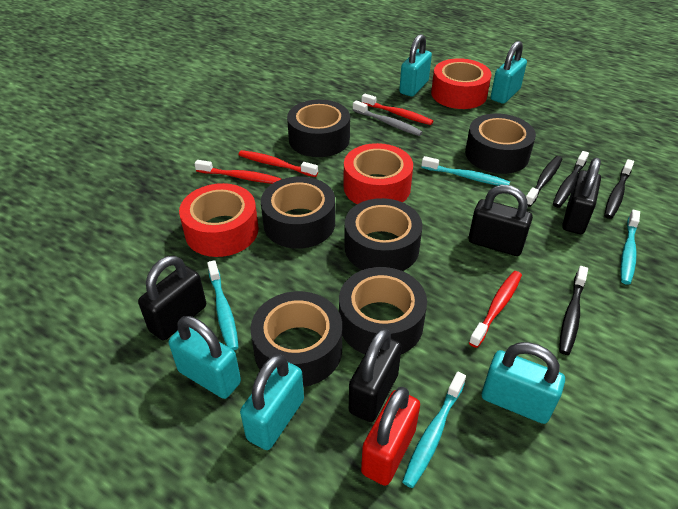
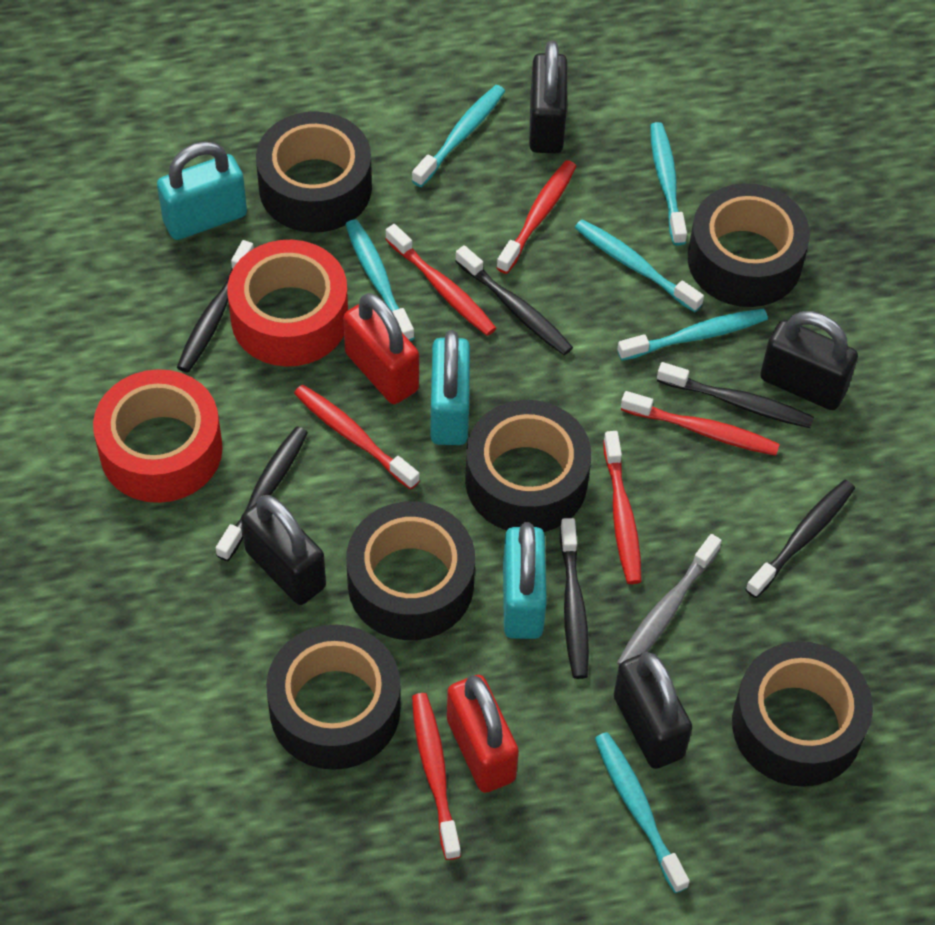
black toothbrush: 4 -> 6
red padlock: 1 -> 2
red tape: 3 -> 2
red toothbrush: 4 -> 6
turquoise padlock: 5 -> 3
turquoise toothbrush: 4 -> 6

